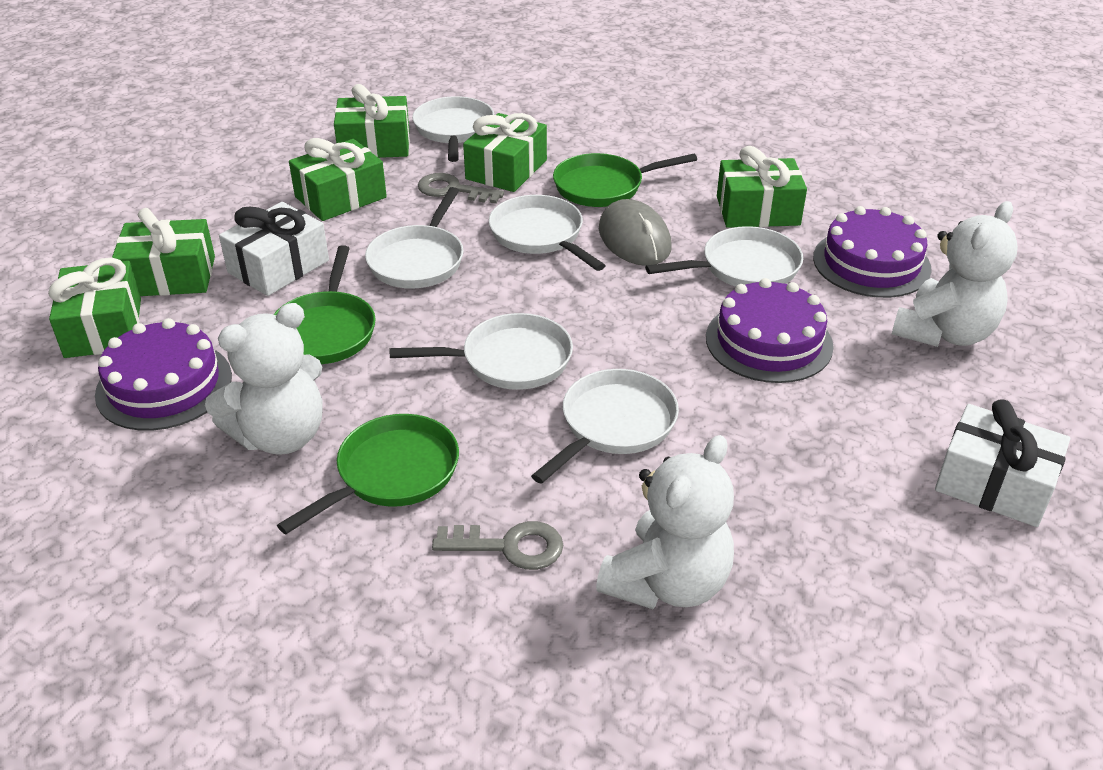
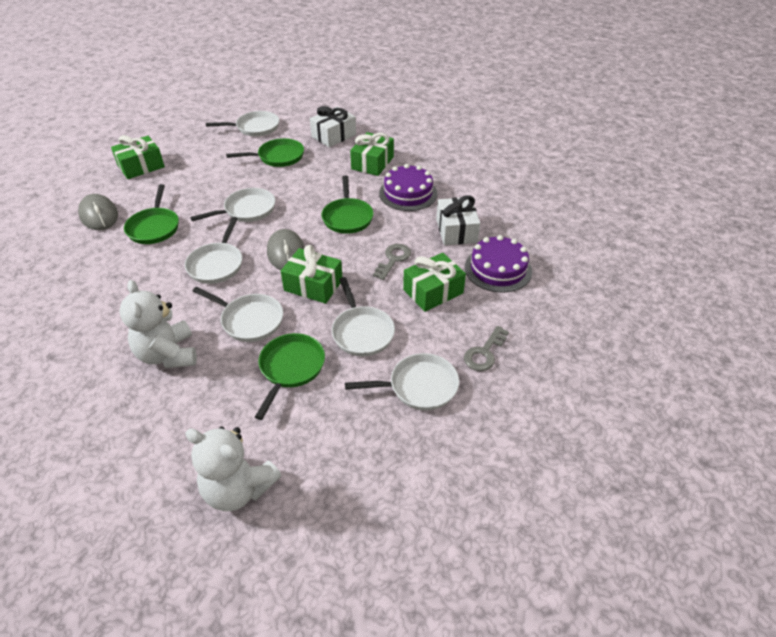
green gift: 6 -> 4
green pan: 3 -> 4
grey mouse: 1 -> 2
purple cake: 3 -> 2
white teddy bear: 3 -> 2

